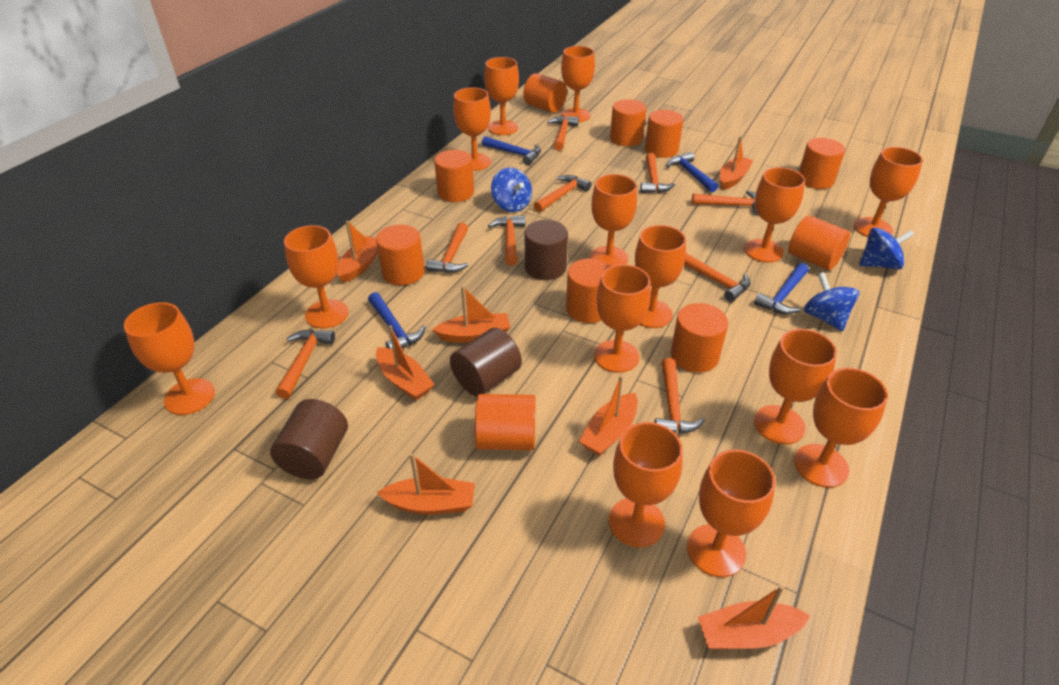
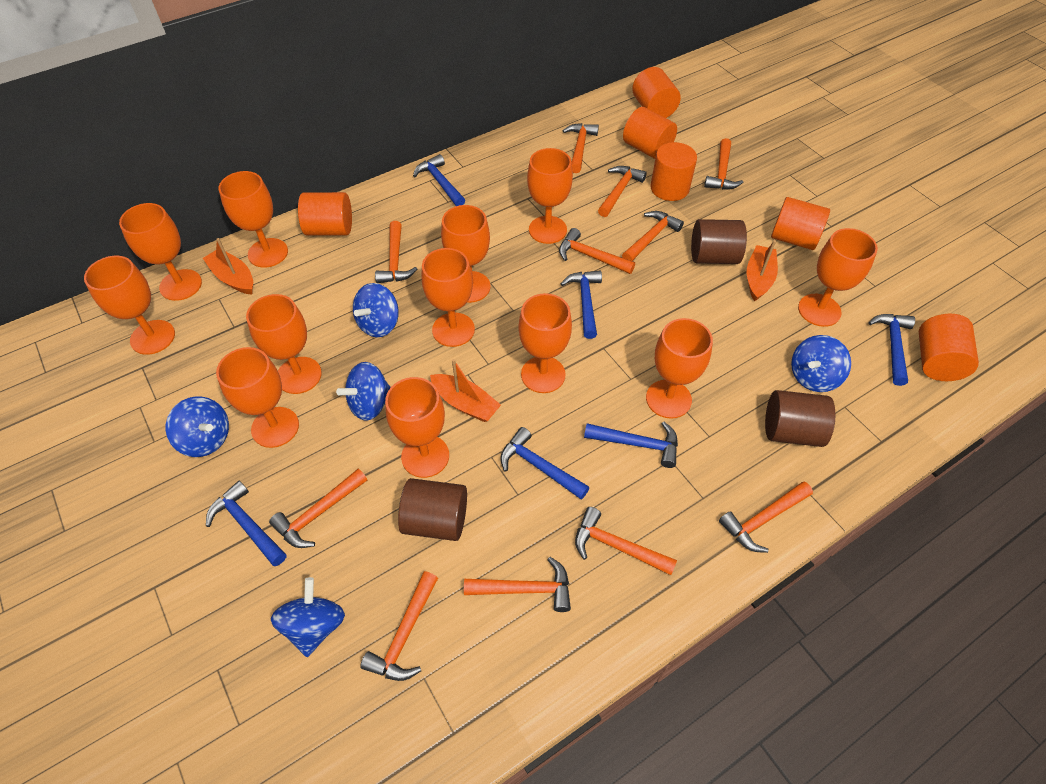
blue hammer: 4 -> 6
blue spinning top: 3 -> 5
orange boat: 7 -> 3
orange cylinder: 10 -> 6
orange goblet: 14 -> 12
orange hammer: 9 -> 11

